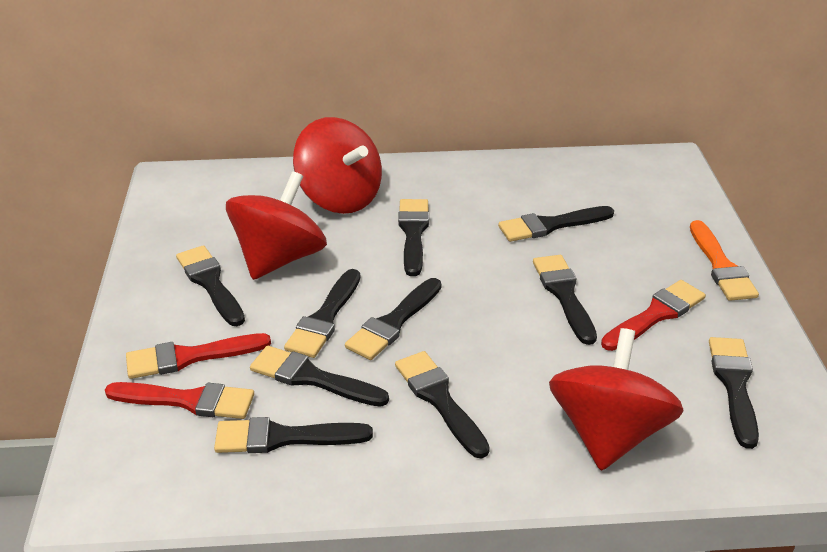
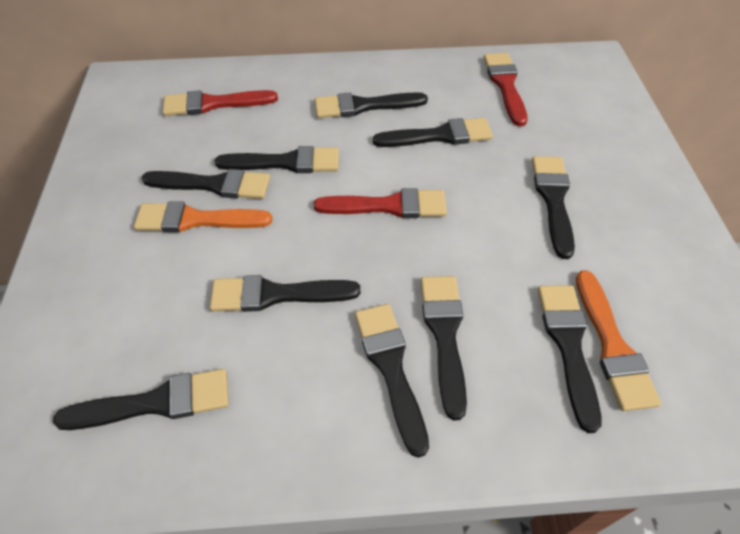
orange brush: 1 -> 2
red spinning top: 3 -> 0

